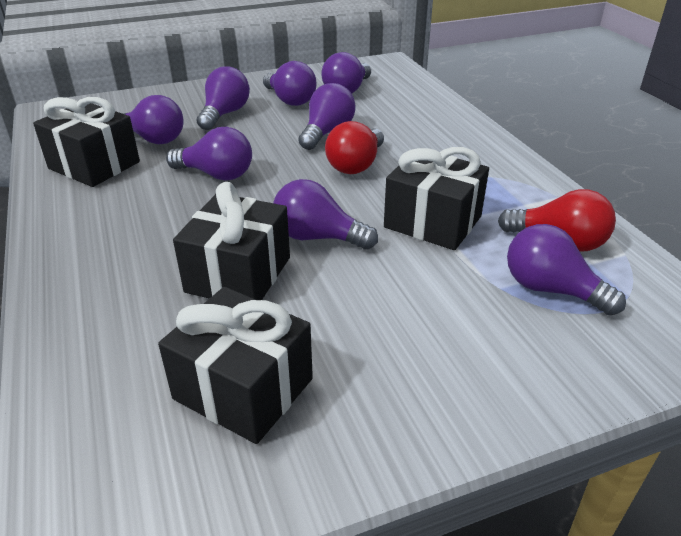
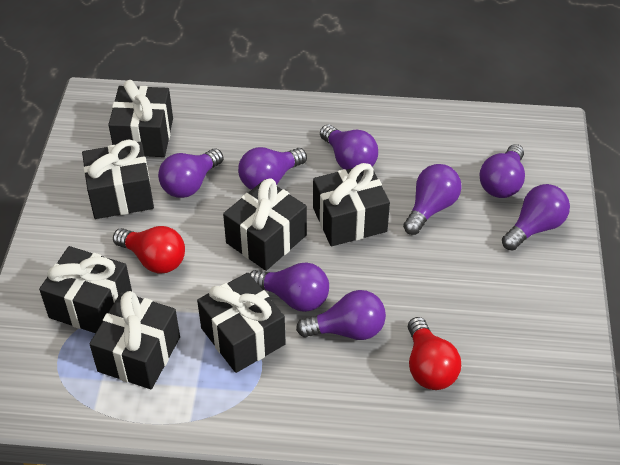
black gift: 4 -> 7

